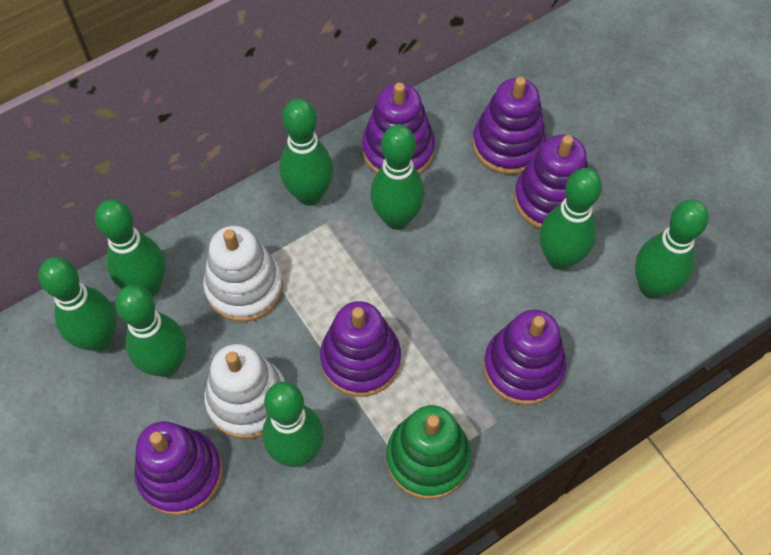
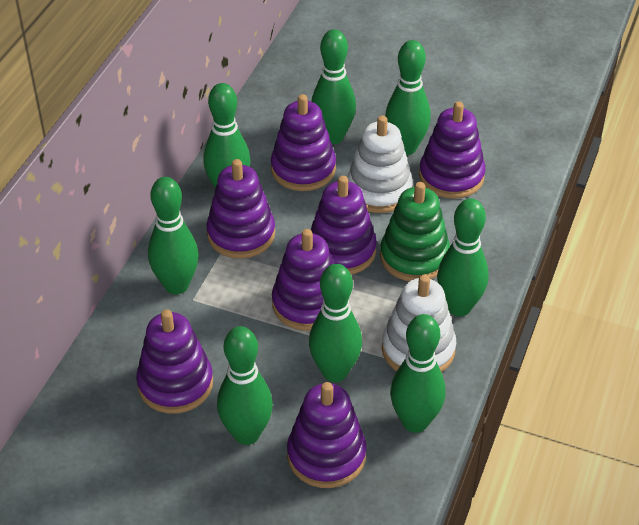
purple stacking toy: 6 -> 7

